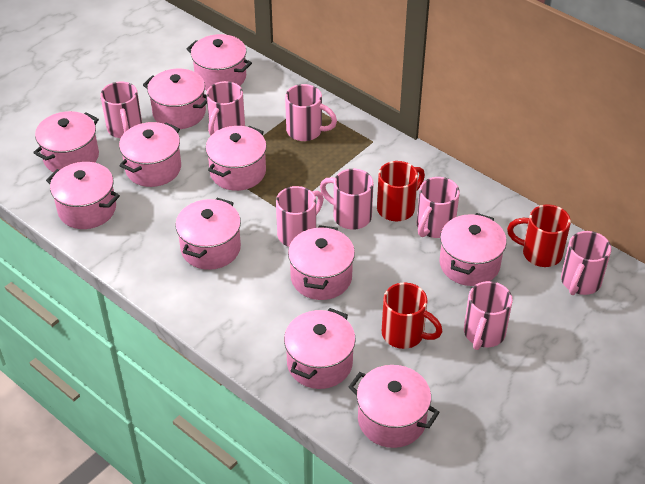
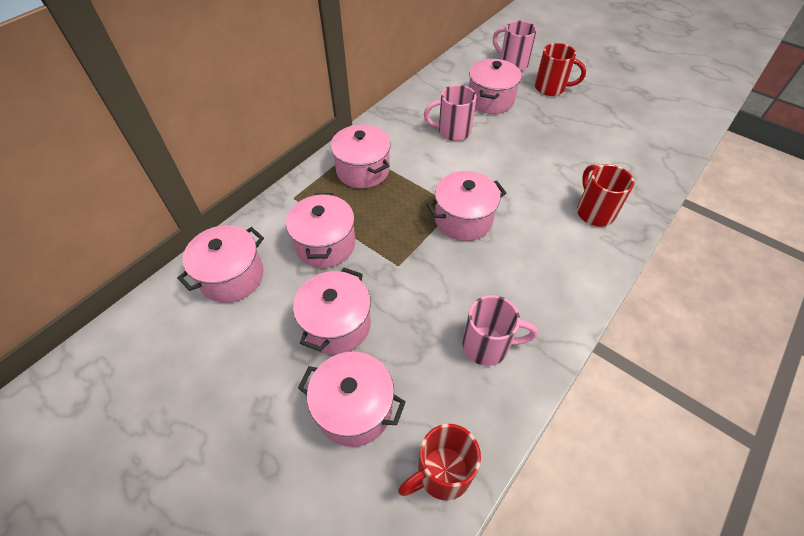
pink mug: 8 -> 3
pink pot: 11 -> 7

